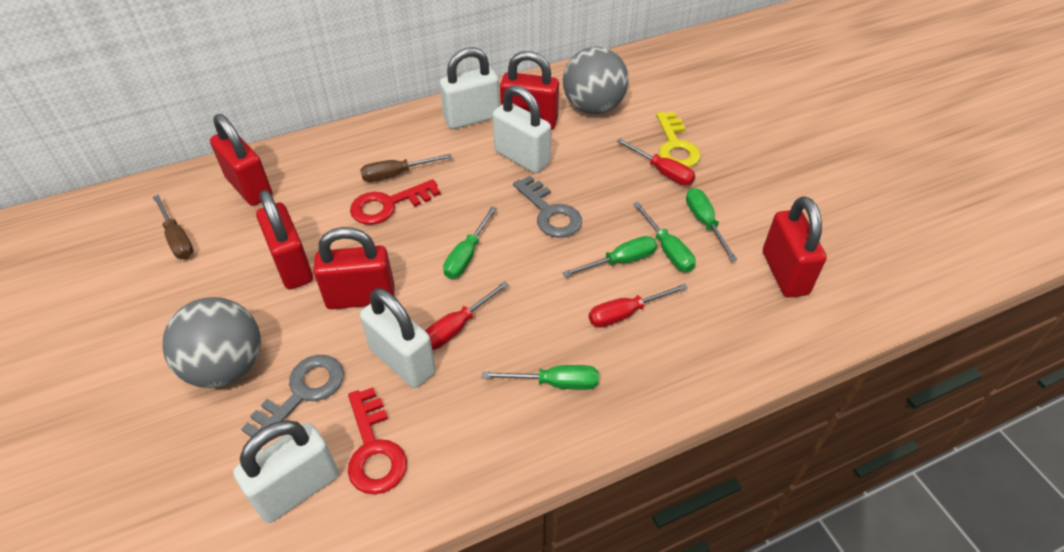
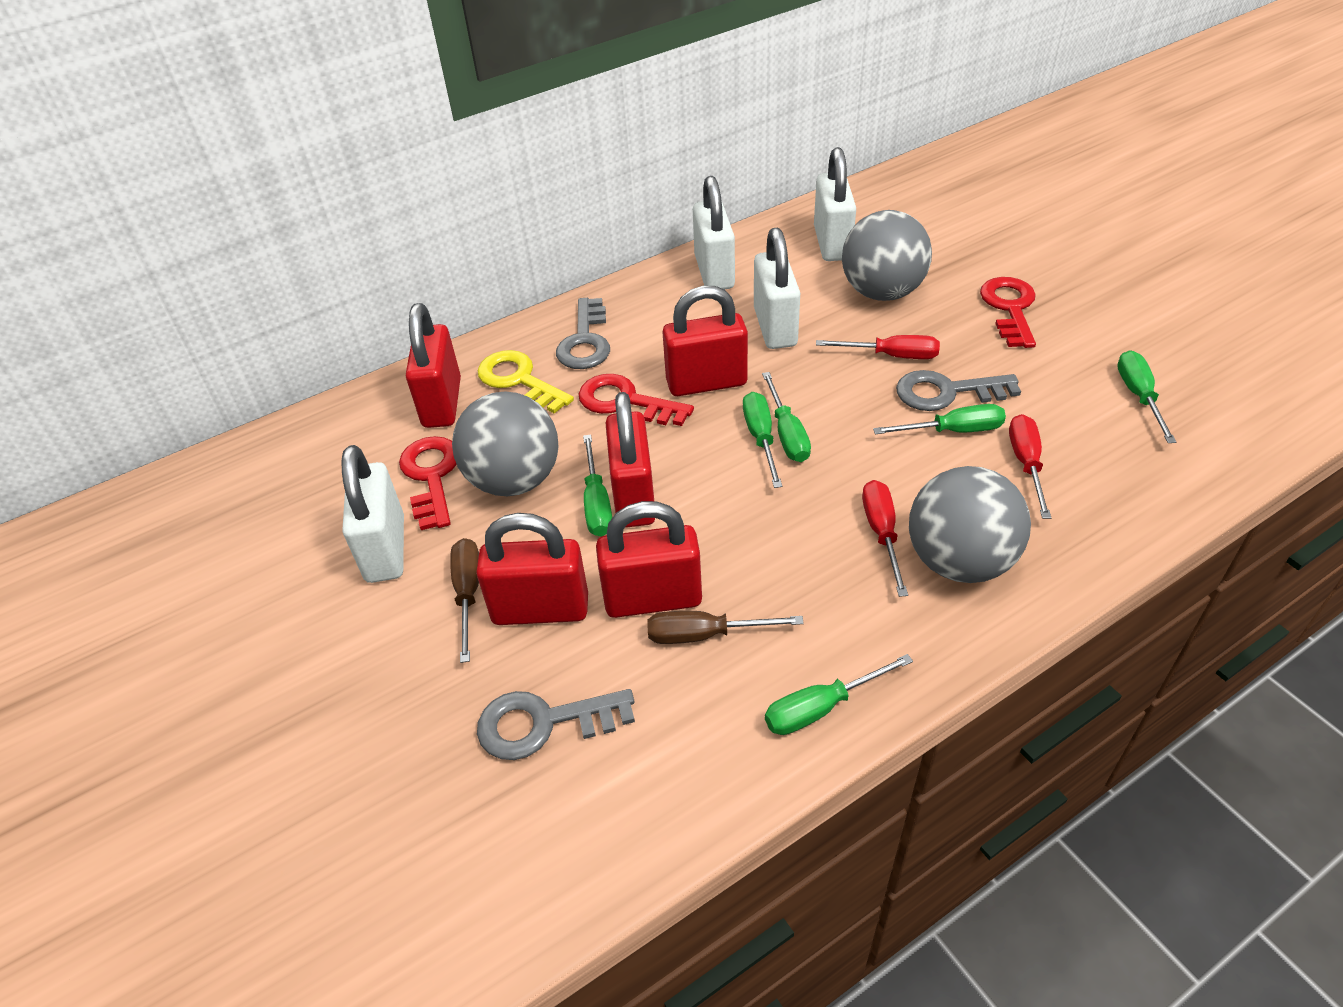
green screwdriver: 5 -> 6
grey ball: 2 -> 3
grey key: 2 -> 3
red key: 2 -> 3

